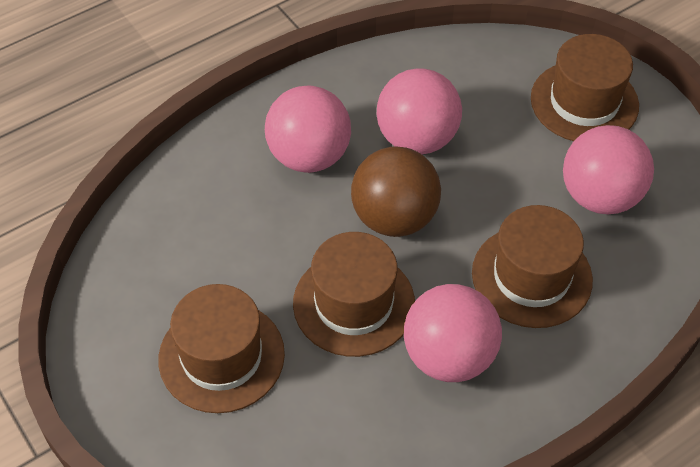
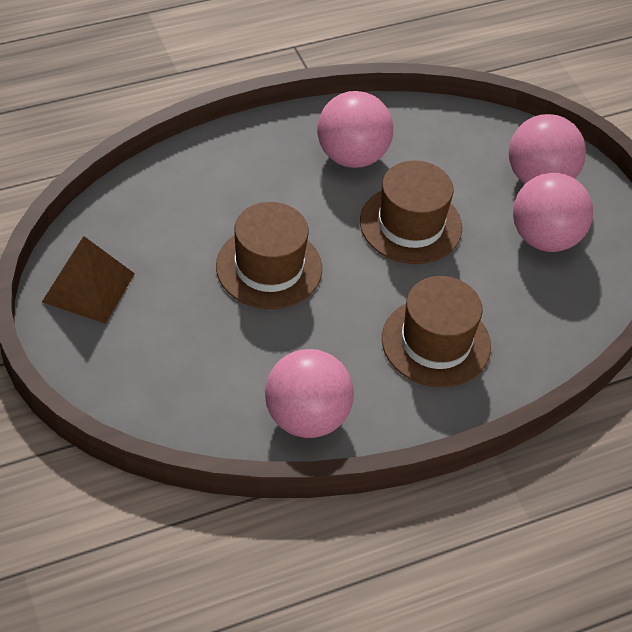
brown ball: 1 -> 0
brown hat: 4 -> 3
brown pyramid: 0 -> 1

